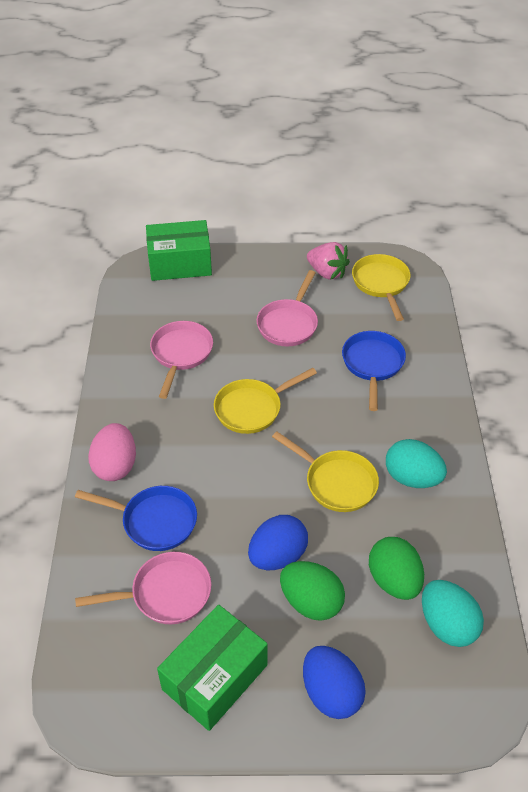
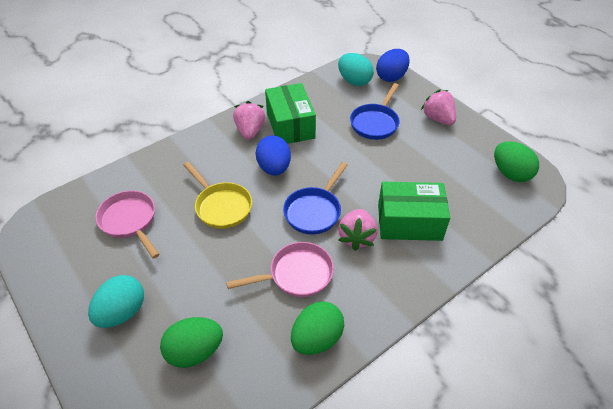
green egg: 2 -> 3
pink egg: 1 -> 0
pink pan: 3 -> 2
pink strawberry: 1 -> 3
yellow pan: 3 -> 1

